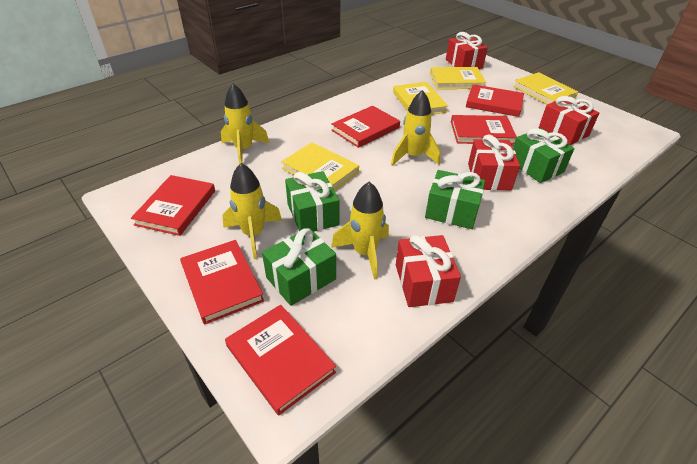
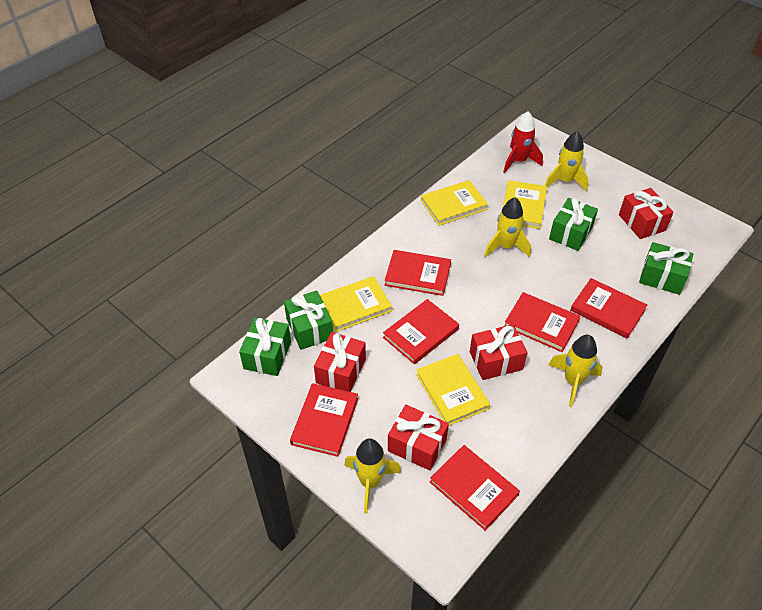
red rocket: 0 -> 1

